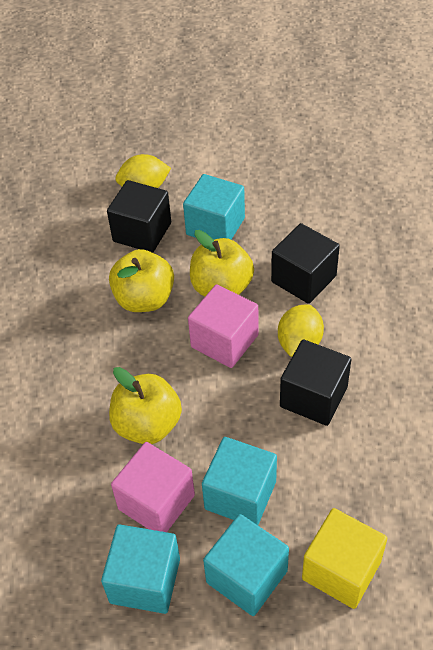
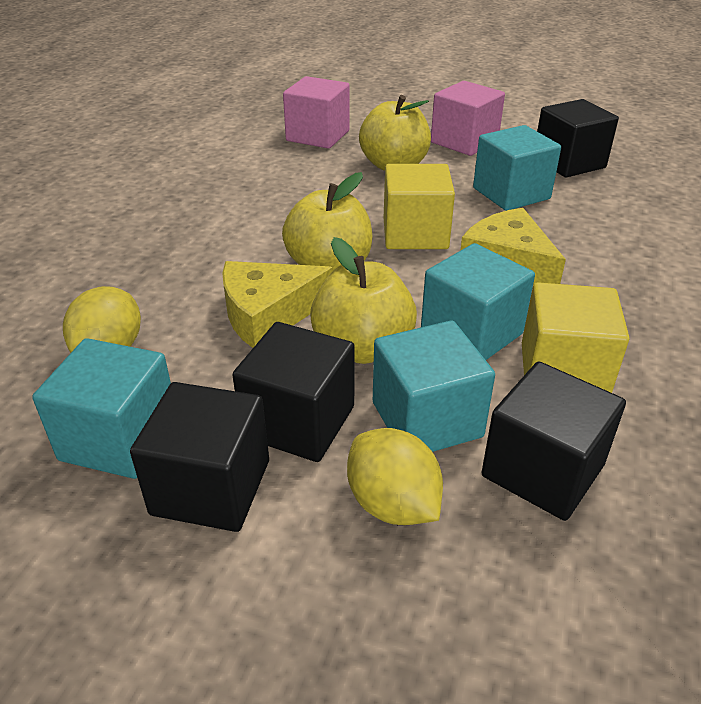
black cube: 3 -> 4
yellow cheese: 0 -> 2
yellow cube: 1 -> 2

